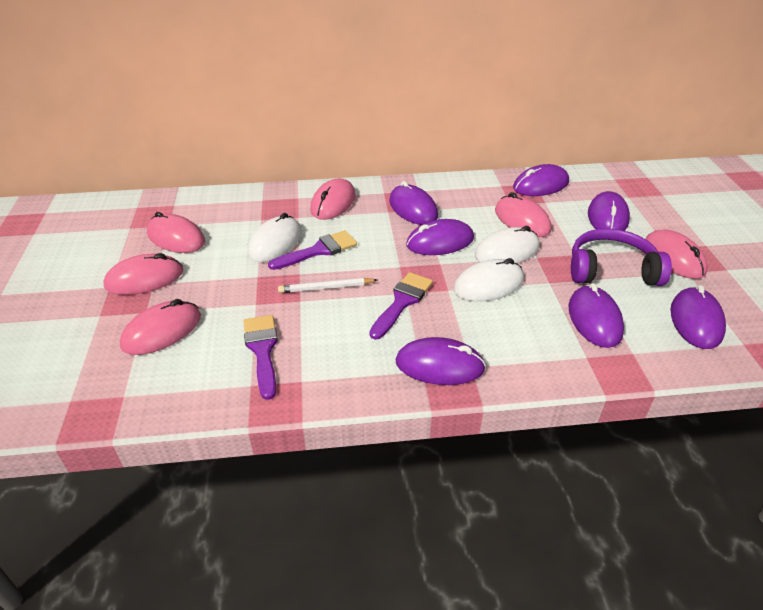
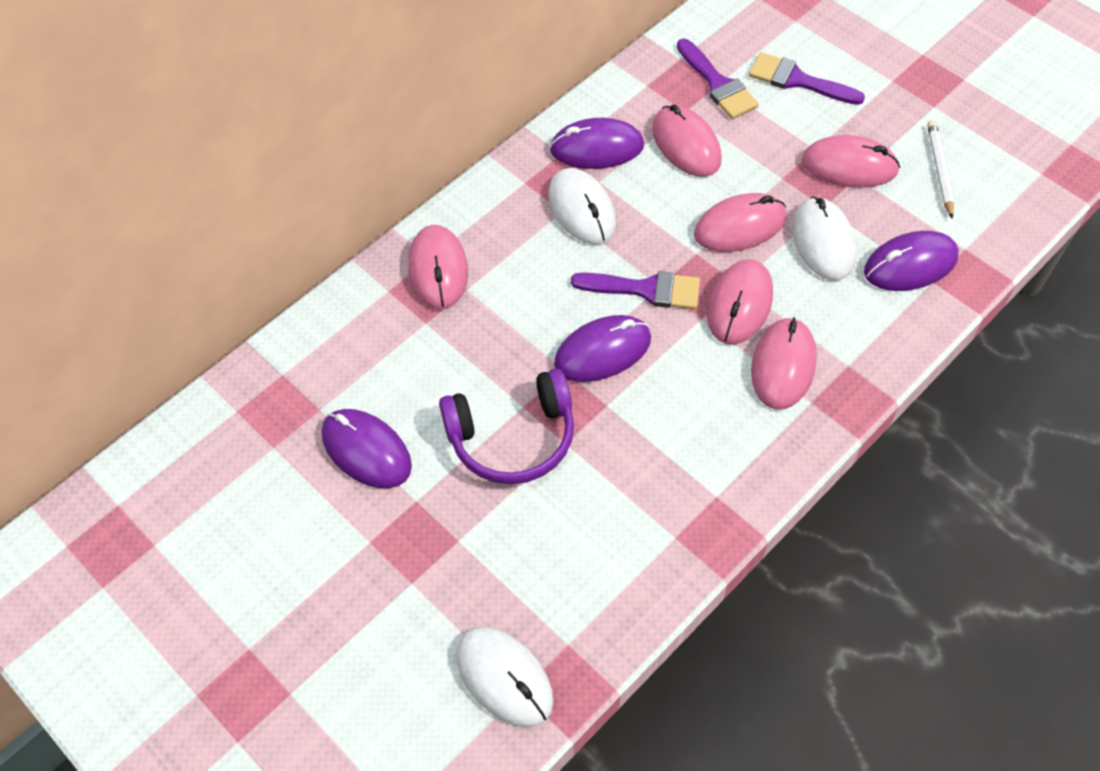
purple mouse: 7 -> 4

